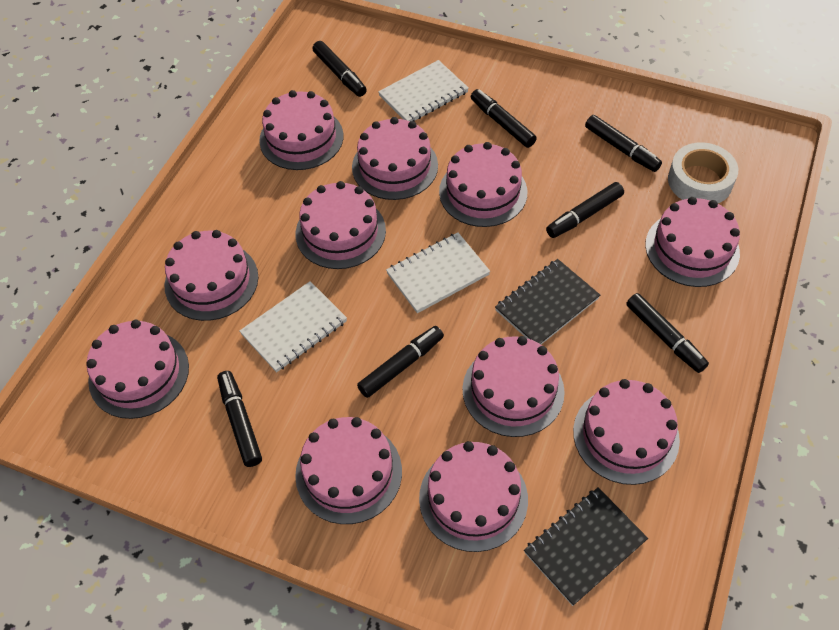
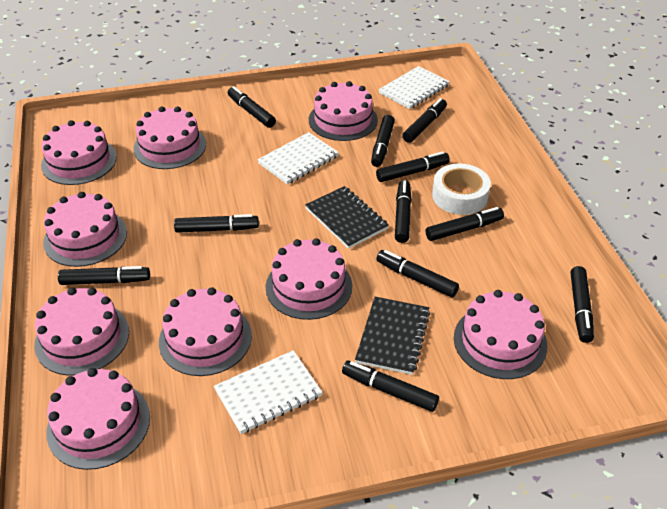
black marker: 7 -> 11
pink cake: 11 -> 9

